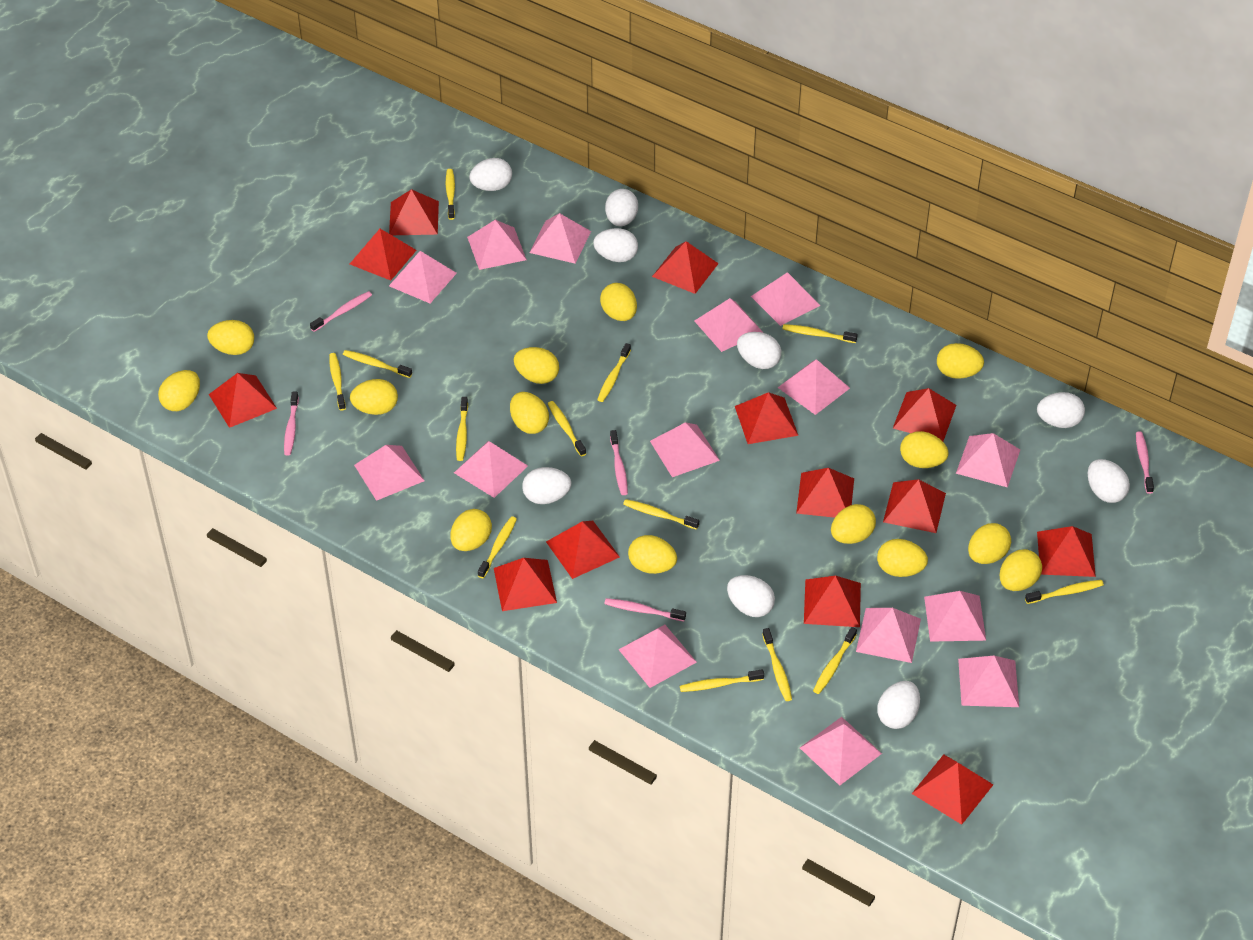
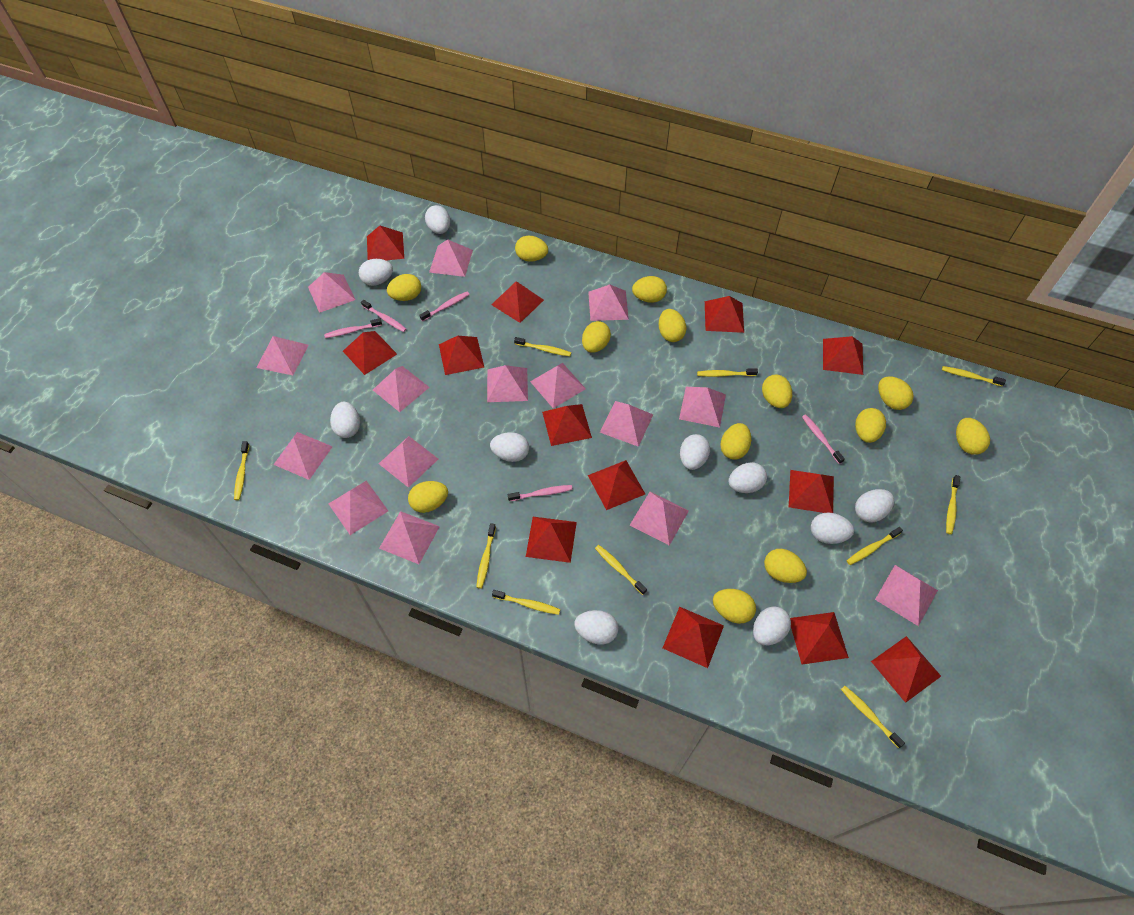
white egg: 9 -> 10
yellow egg: 14 -> 13
yellow toothbrush: 13 -> 10

